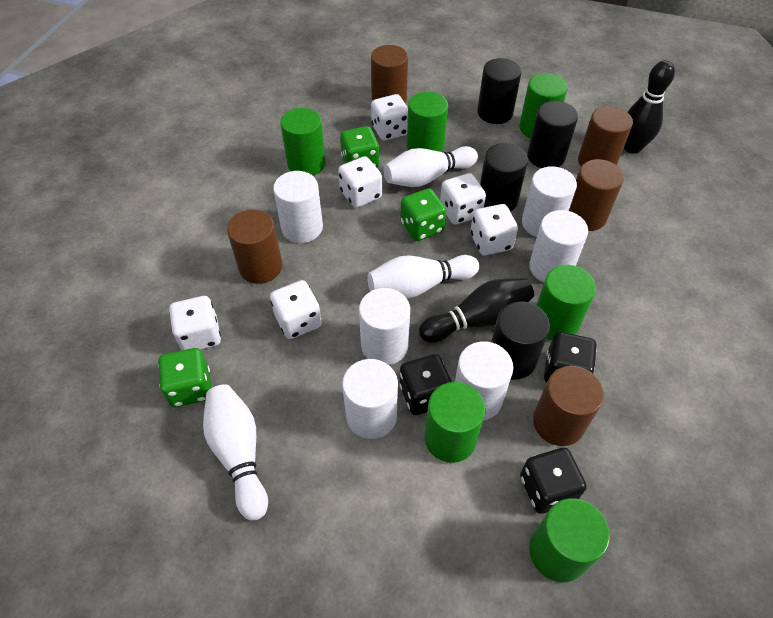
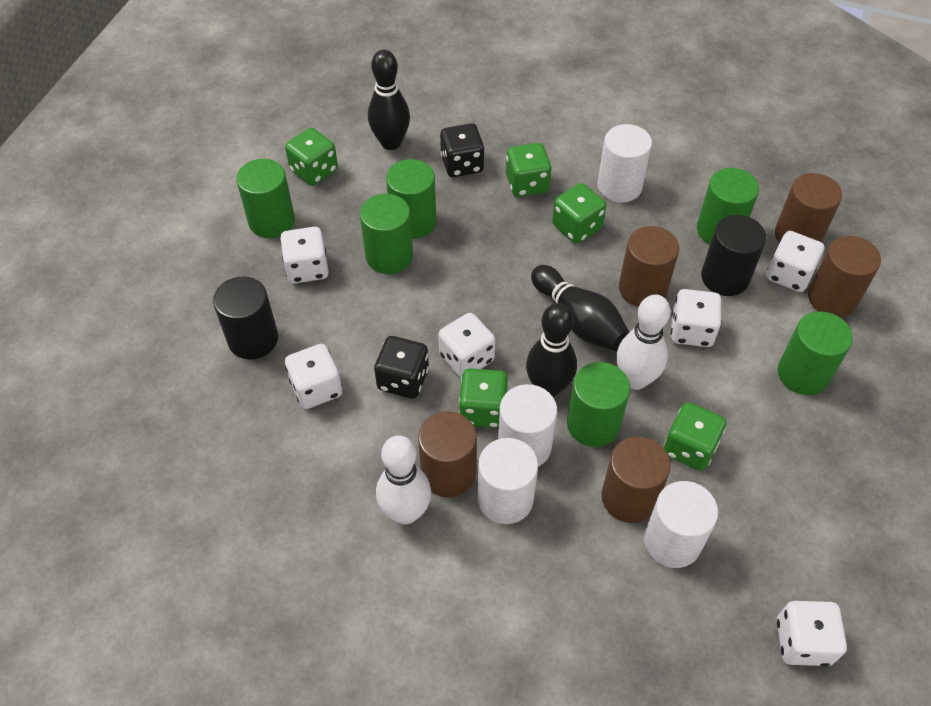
black bowling pin: 2 -> 3
black cylinder: 4 -> 2
black dice: 3 -> 2
green dice: 3 -> 5
white bowling pin: 3 -> 2
white cylinder: 6 -> 4

